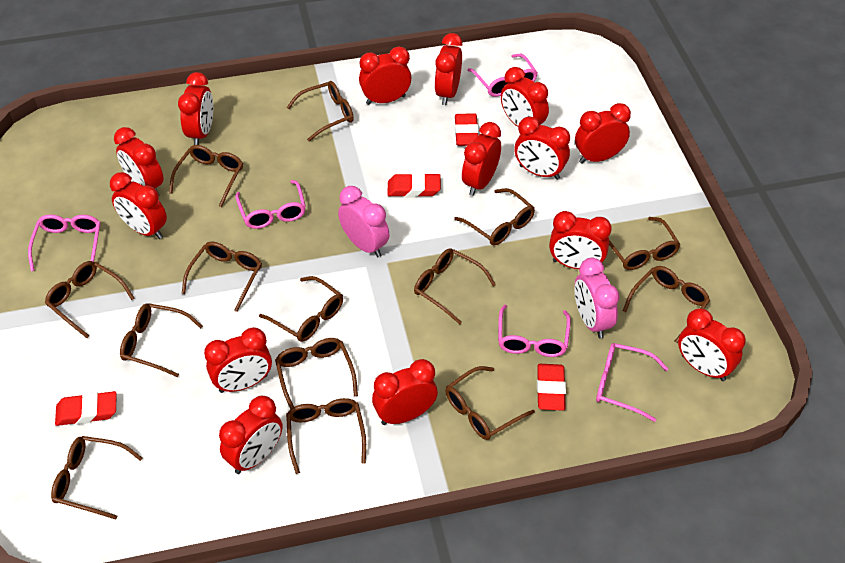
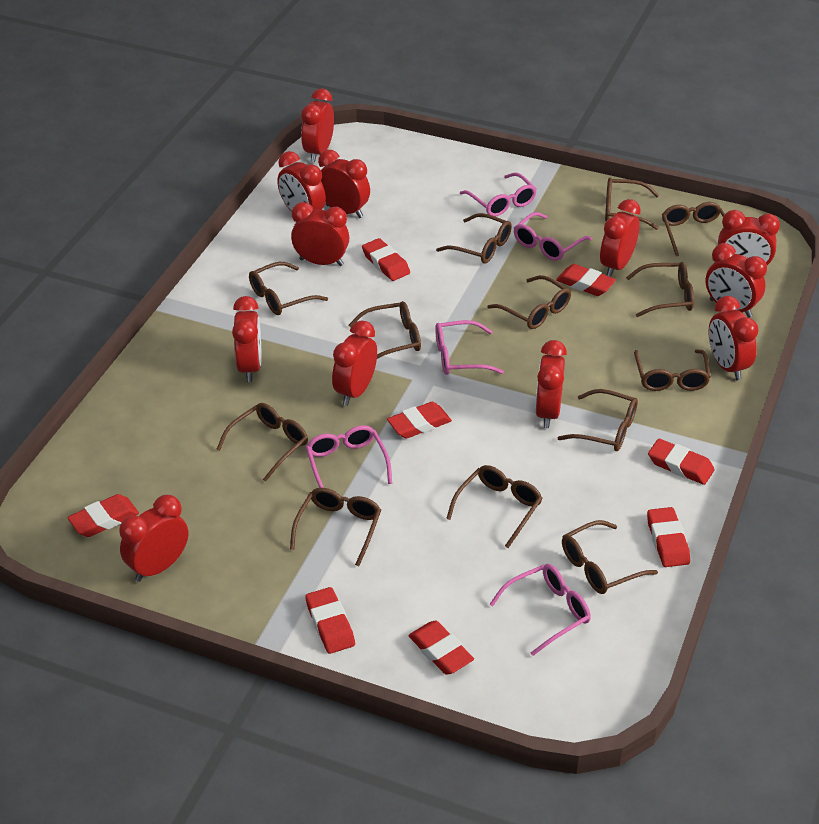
brown glasses: 14 -> 13
pink clock: 2 -> 0
red clock: 14 -> 12
red eraser: 4 -> 8

